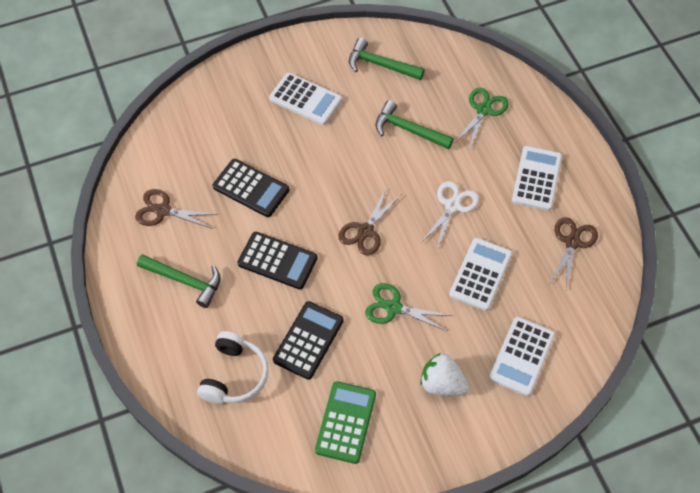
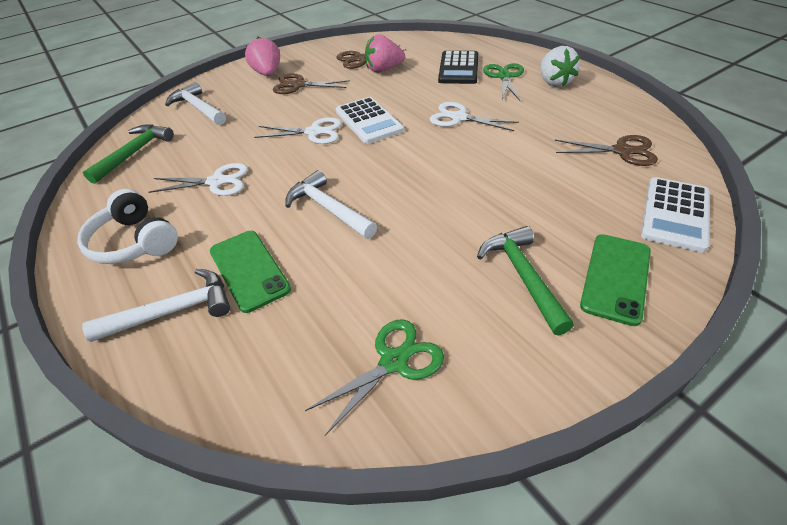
black calculator: 3 -> 1
green calculator: 1 -> 0
green hammer: 3 -> 2
green phone: 0 -> 2
pink strawberry: 0 -> 2
white calculator: 4 -> 2
white hammer: 0 -> 3
white scissors: 1 -> 3

